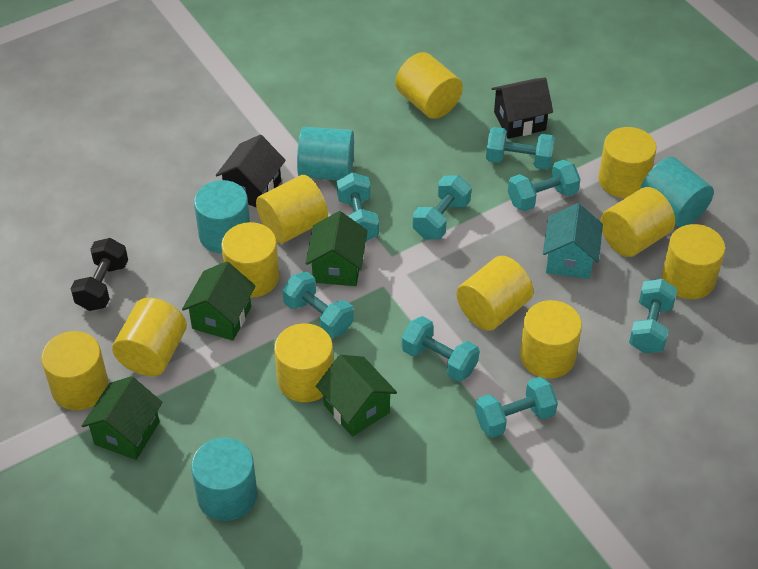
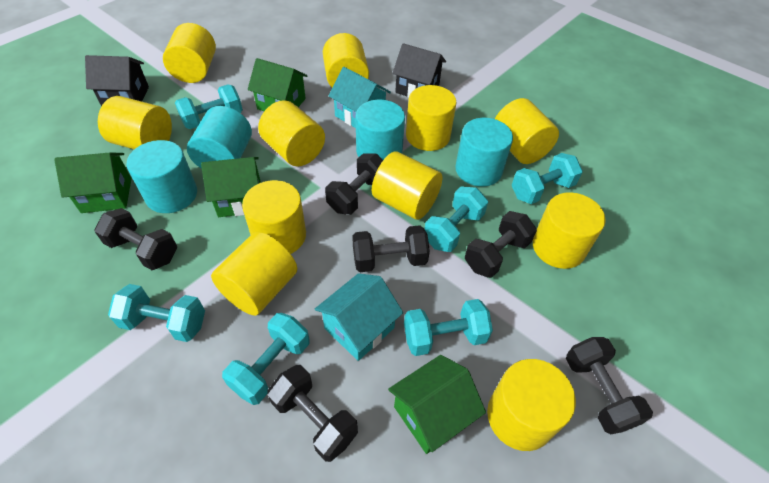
black dumbbell: 1 -> 6
turquoise dumbbell: 8 -> 6
turquoise house: 1 -> 2

